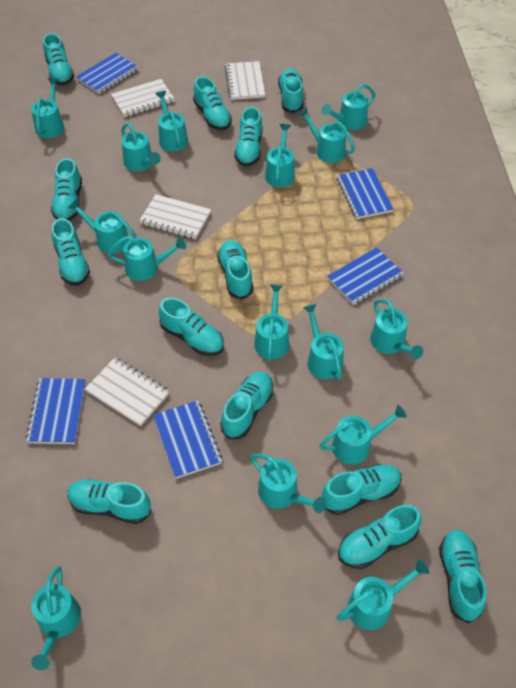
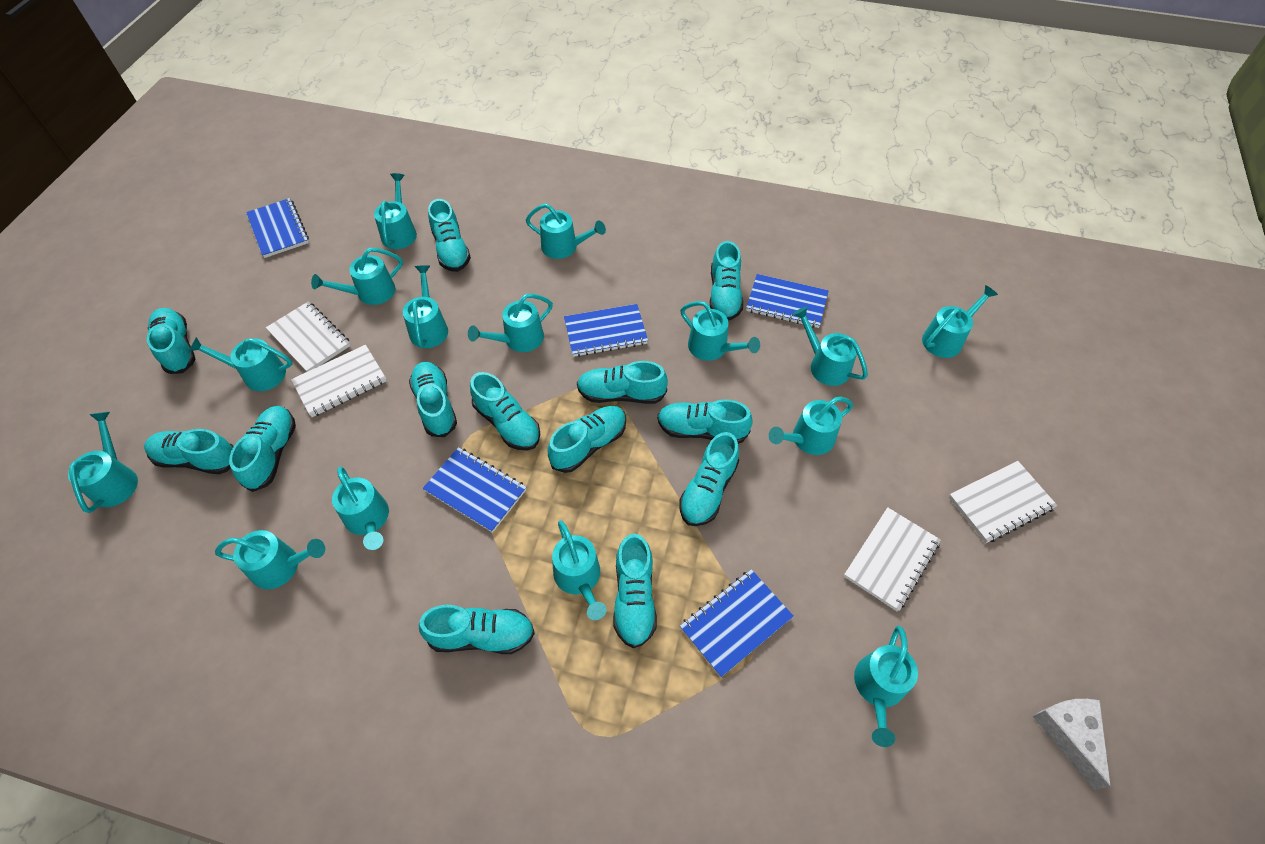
white cheese: 0 -> 1

